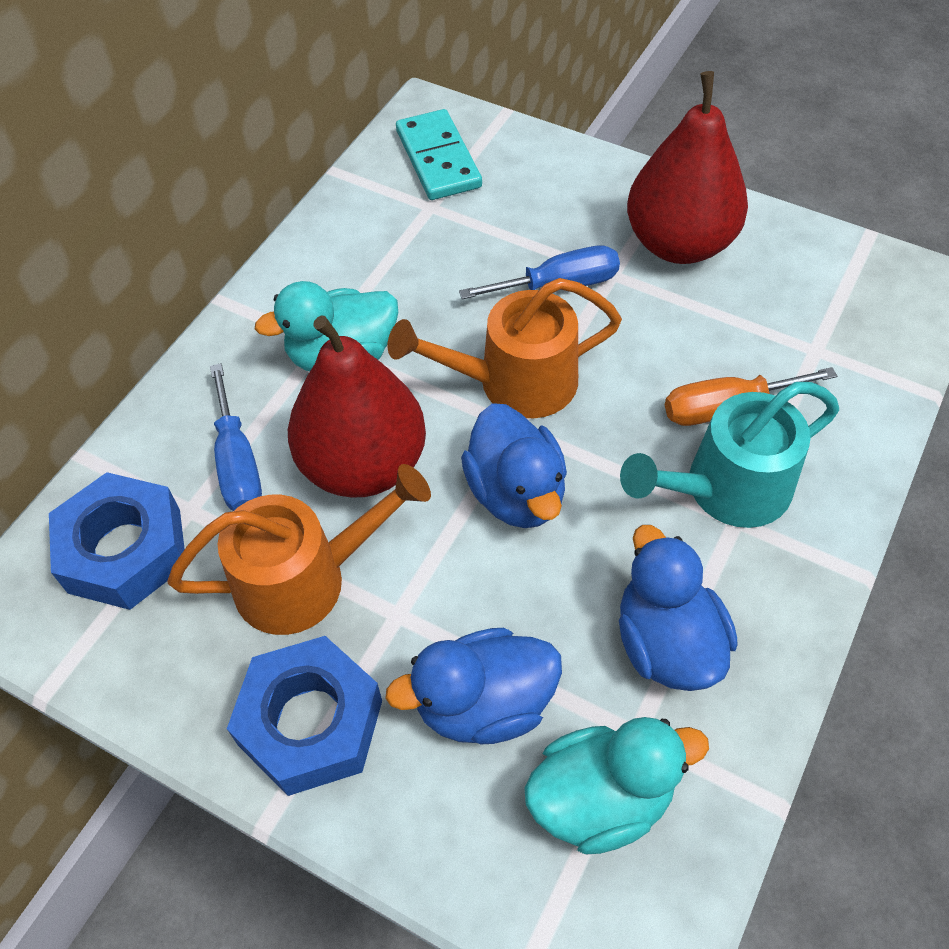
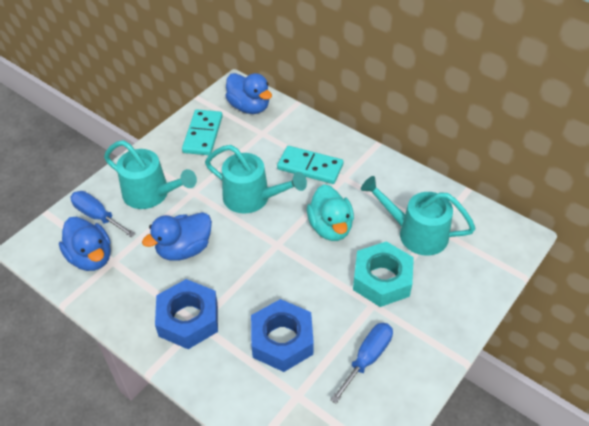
orange screwdriver: 1 -> 0
orange watering can: 2 -> 0
red pear: 2 -> 0
turquoise domino: 1 -> 2
turquoise duck: 2 -> 1
turquoise nut: 0 -> 1
turquoise watering can: 1 -> 3

